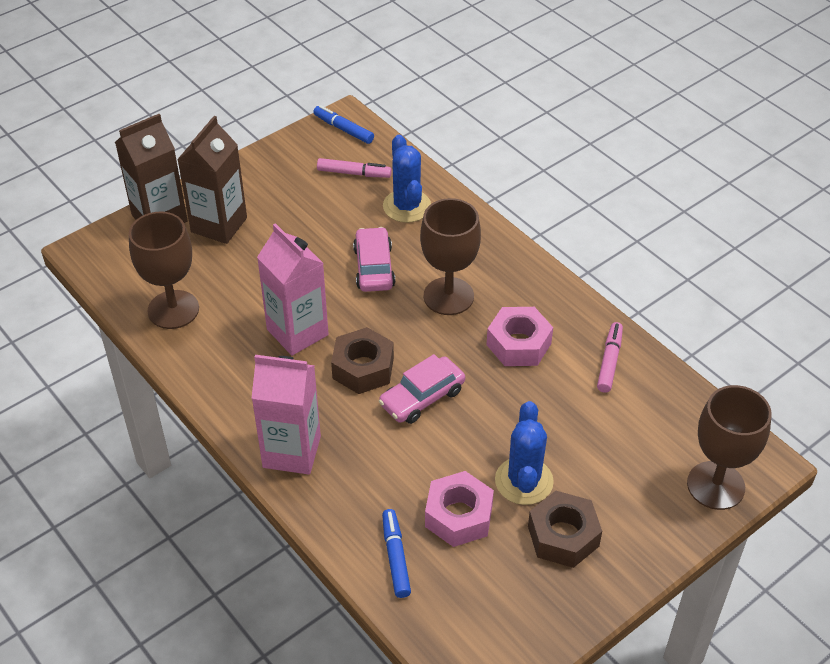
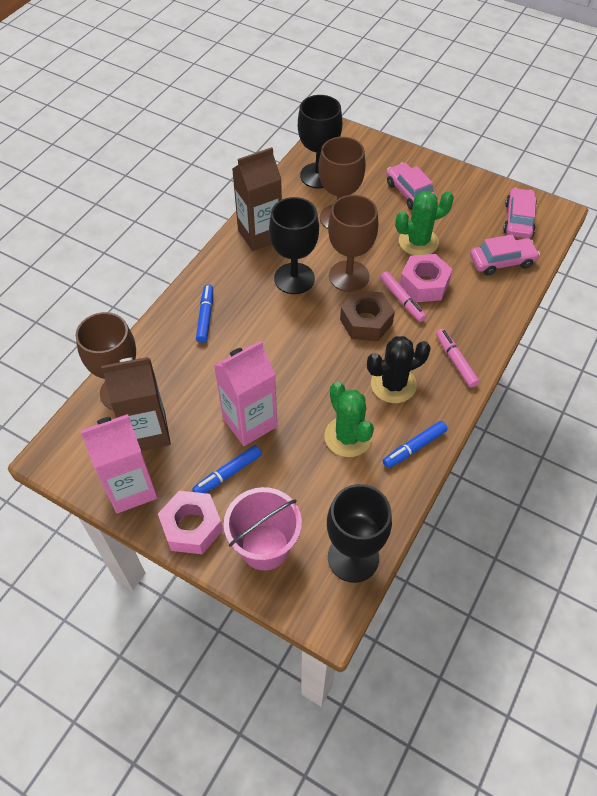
black cactus: 0 -> 1
black goblet: 0 -> 3
blue cactus: 2 -> 0
blue marker: 2 -> 3
brown nut: 2 -> 1
green cactus: 0 -> 2
pink bucket: 0 -> 1
pink car: 2 -> 3

